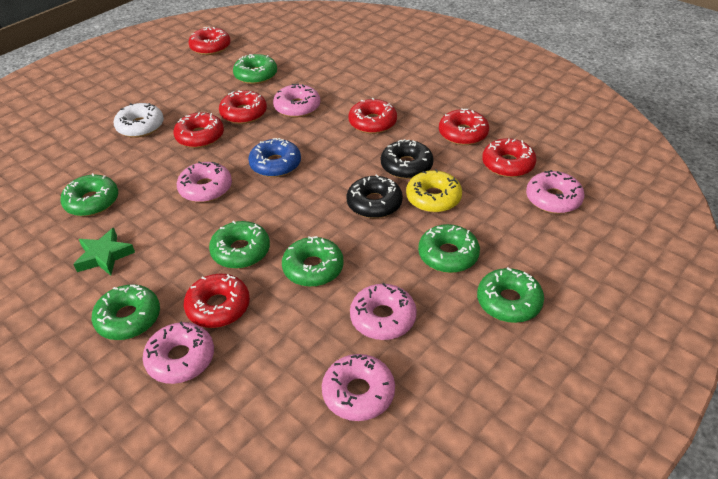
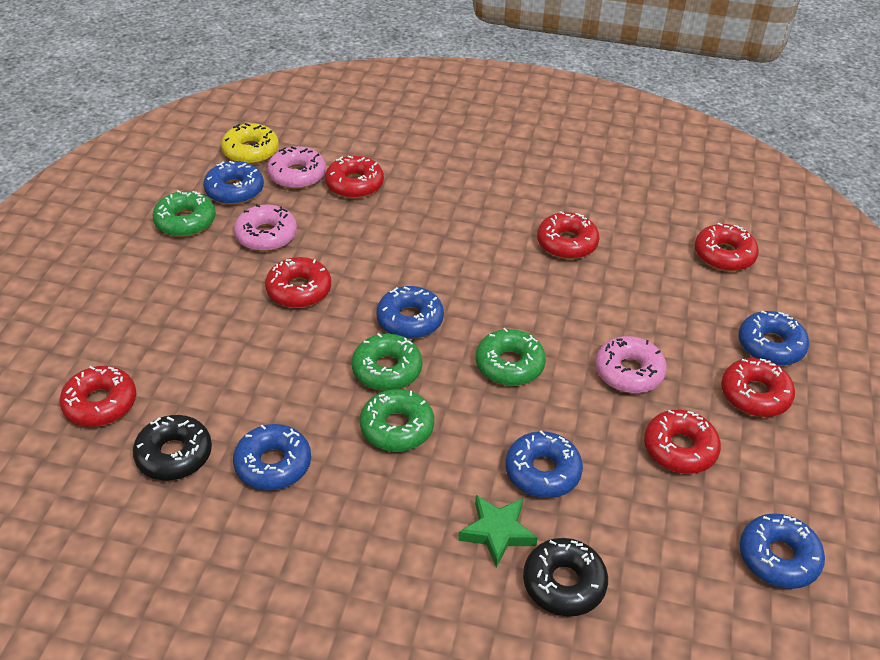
blue donut: 1 -> 6
green donut: 7 -> 4
pink donut: 6 -> 3
white donut: 1 -> 0

